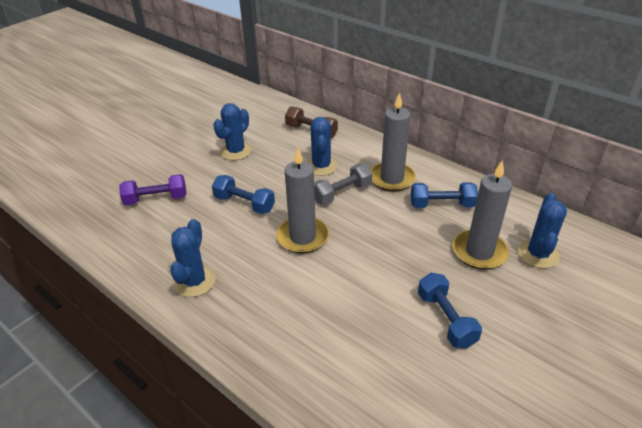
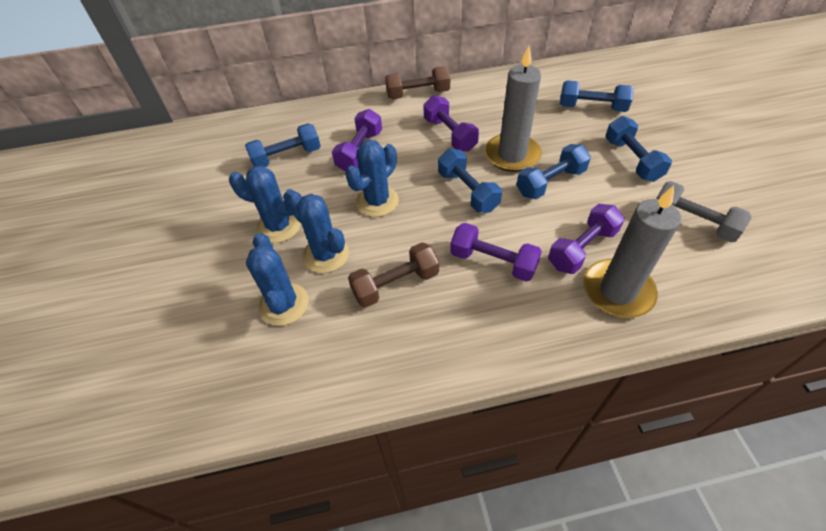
blue dumbbell: 3 -> 5
brown dumbbell: 1 -> 2
grey candle: 3 -> 2
purple dumbbell: 1 -> 4

